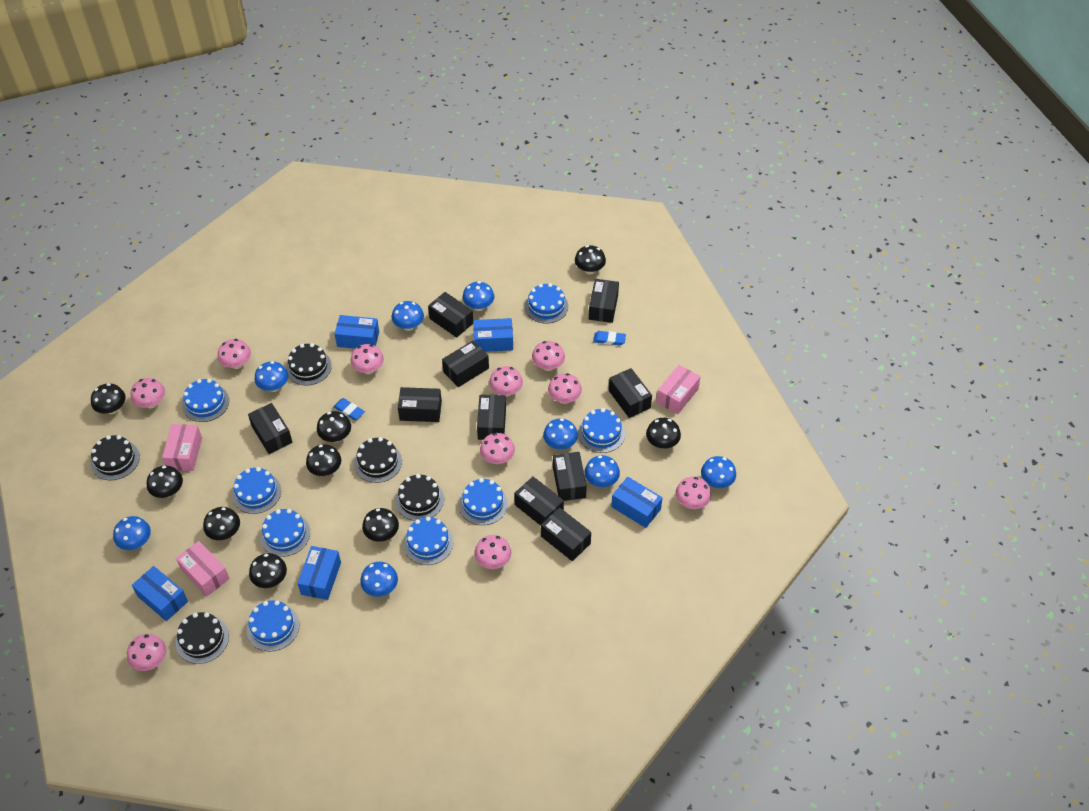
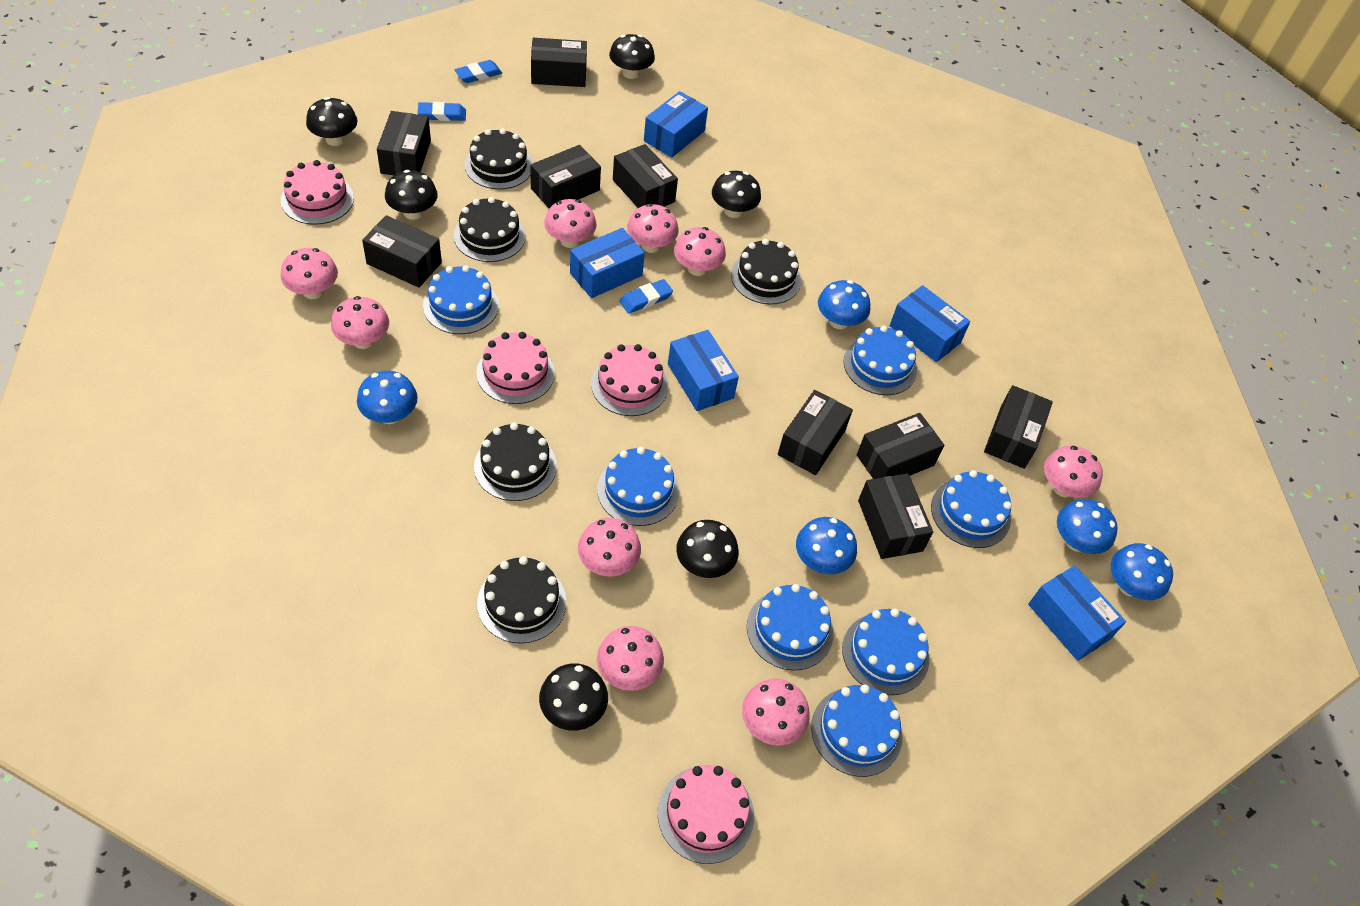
black box: 10 -> 9
black mushroom: 9 -> 6
blue cake: 8 -> 7
blue eraser: 2 -> 3
blue mushroom: 8 -> 5
pink box: 3 -> 0
pink cake: 0 -> 4
pink mushroom: 10 -> 9

